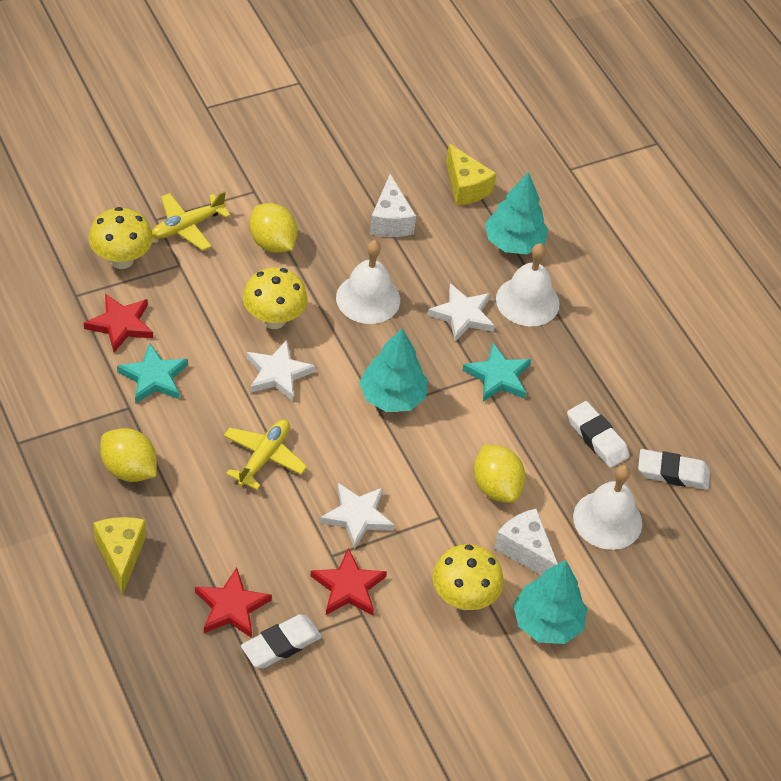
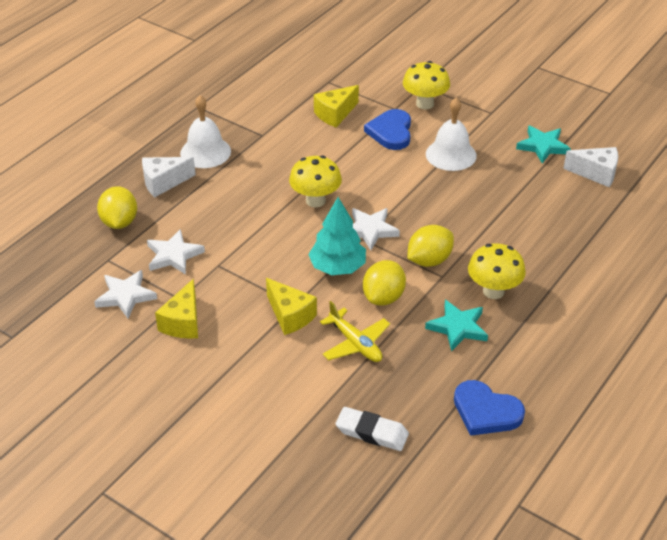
blue heart: 0 -> 2
red star: 3 -> 0
turquoise tree: 3 -> 1
white bell: 3 -> 2
white eraser: 3 -> 1
yellow cheese: 2 -> 3
yellow plane: 2 -> 1

